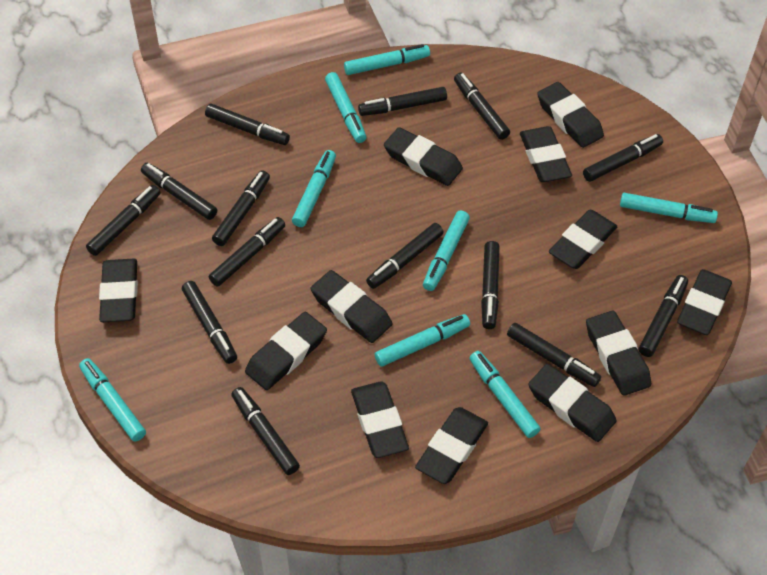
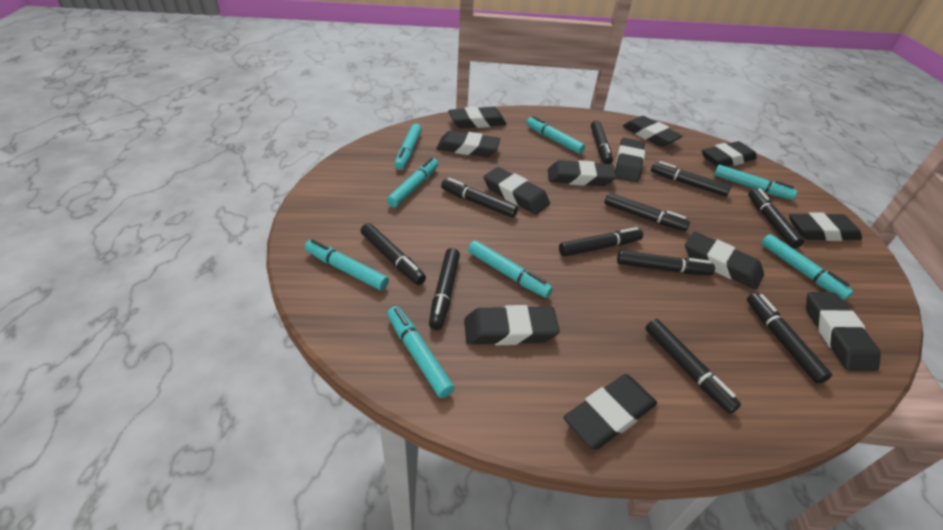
black marker: 14 -> 11

